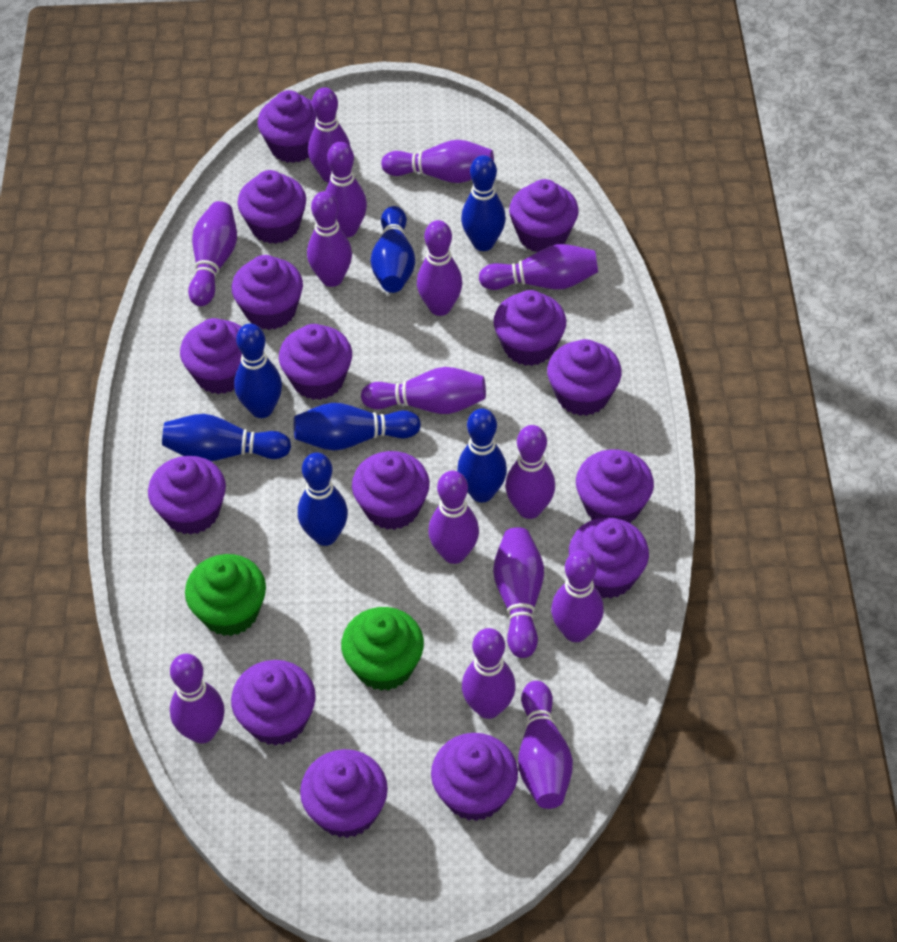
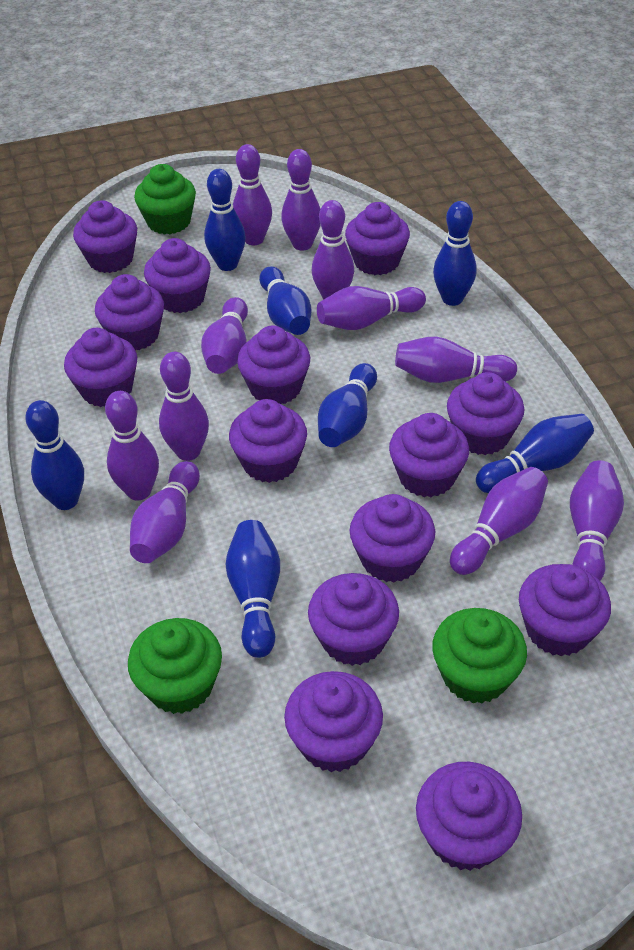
green cupcake: 2 -> 3
purple bowling pin: 15 -> 11
purple cupcake: 15 -> 14

